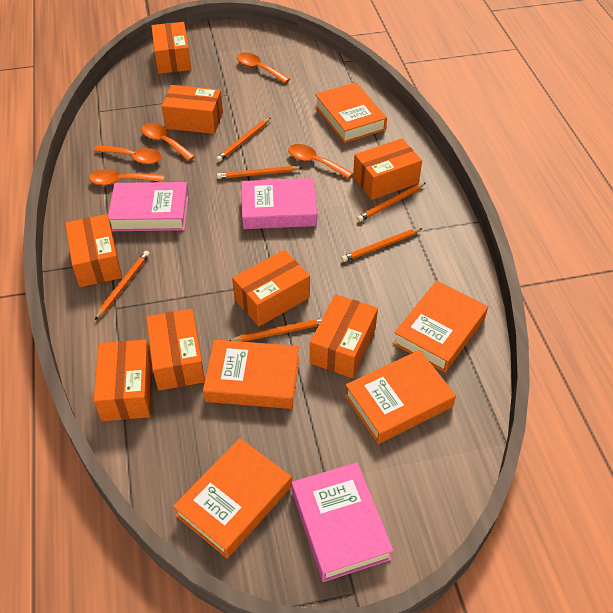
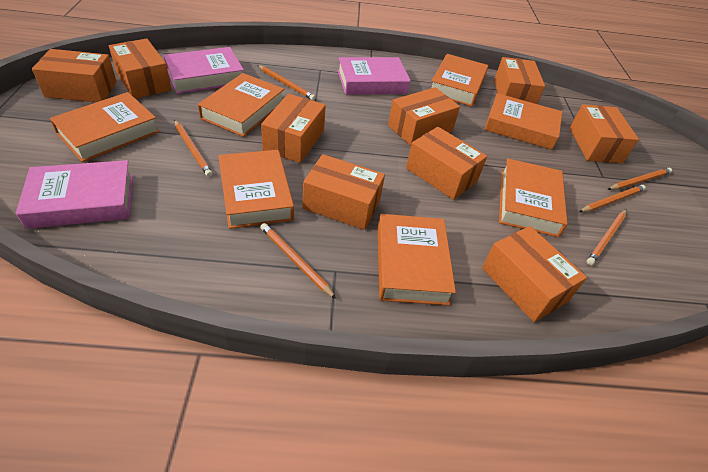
orange book: 5 -> 7
orange box: 8 -> 9
orange spoon: 5 -> 0

